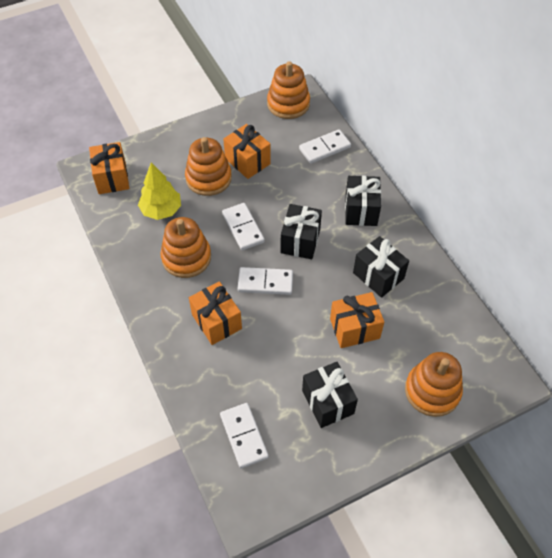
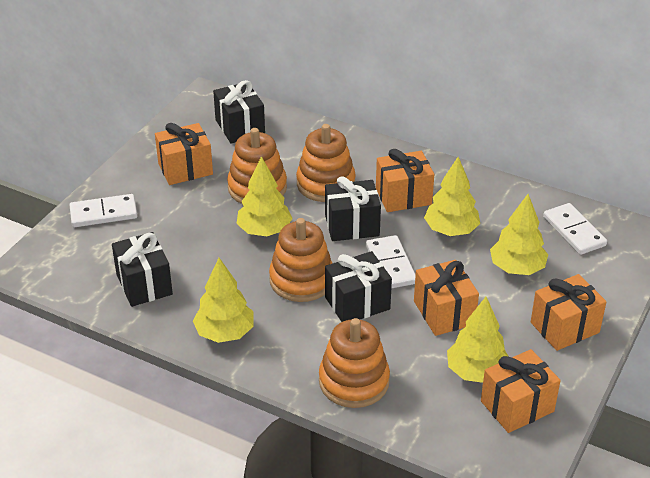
orange gift: 4 -> 5
white domino: 4 -> 3
yellow tree: 1 -> 5

